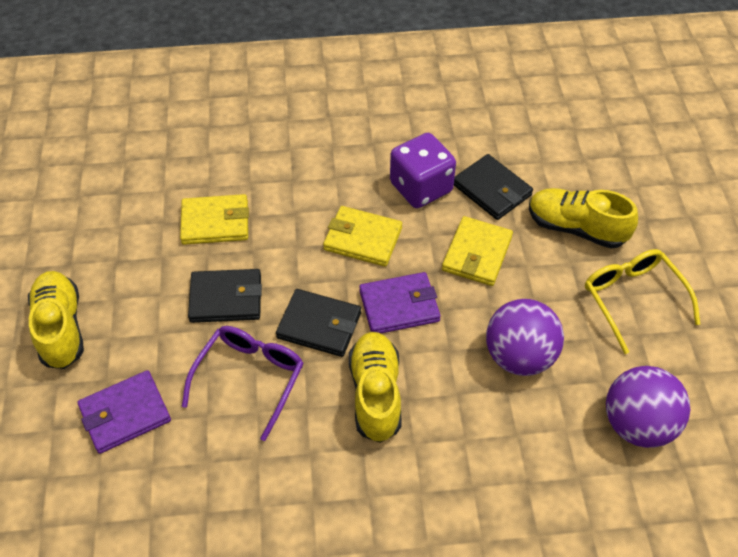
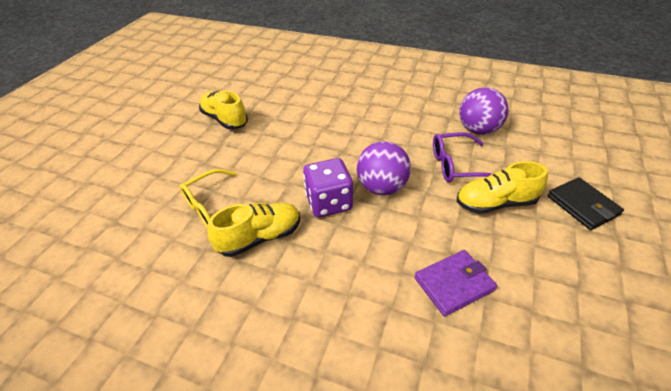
black wallet: 3 -> 1
purple wallet: 2 -> 1
yellow wallet: 3 -> 0

